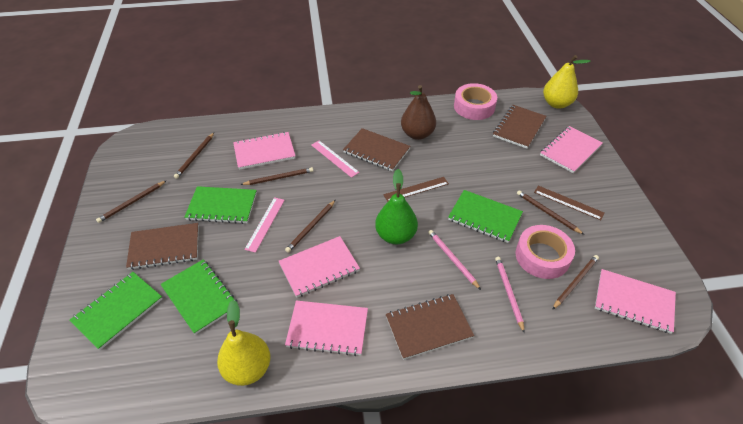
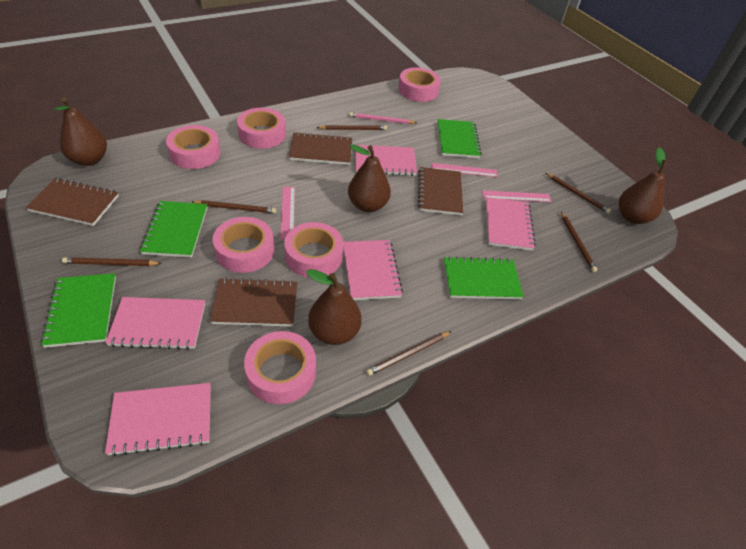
brown pear: 1 -> 4
brown ruler: 2 -> 0
green pear: 1 -> 0
pink pencil: 2 -> 1
pink ruler: 2 -> 3
pink tape: 2 -> 6
yellow pear: 2 -> 0

